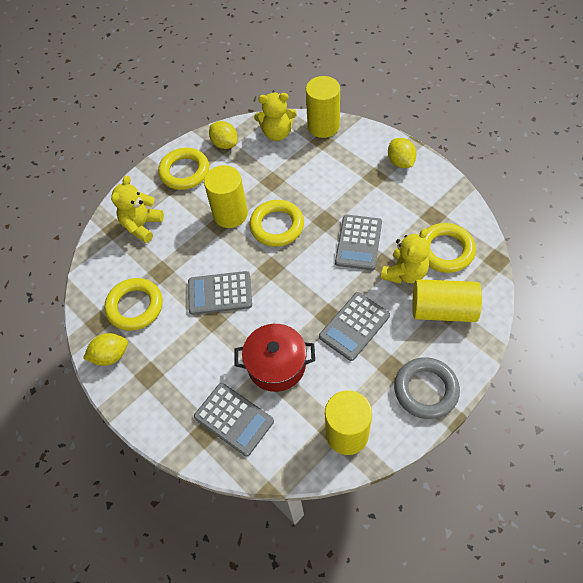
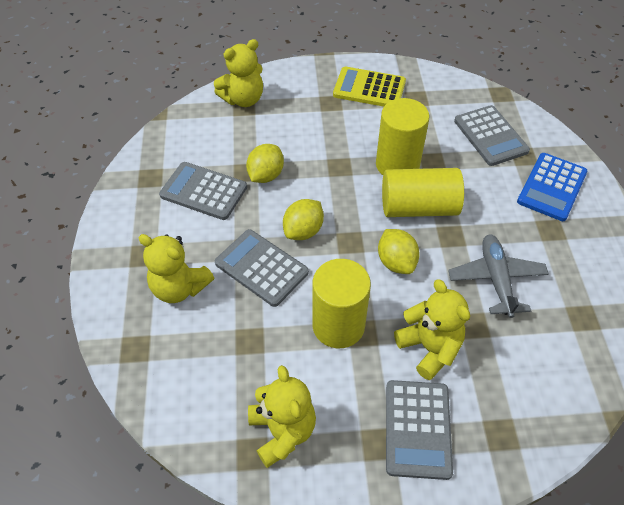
blue calculator: 0 -> 1
grey plane: 0 -> 1
grey ring: 1 -> 0
red pot: 1 -> 0
yellow calculator: 0 -> 1
yellow cylinder: 4 -> 3
yellow ring: 4 -> 0
yellow teddy bear: 3 -> 4

